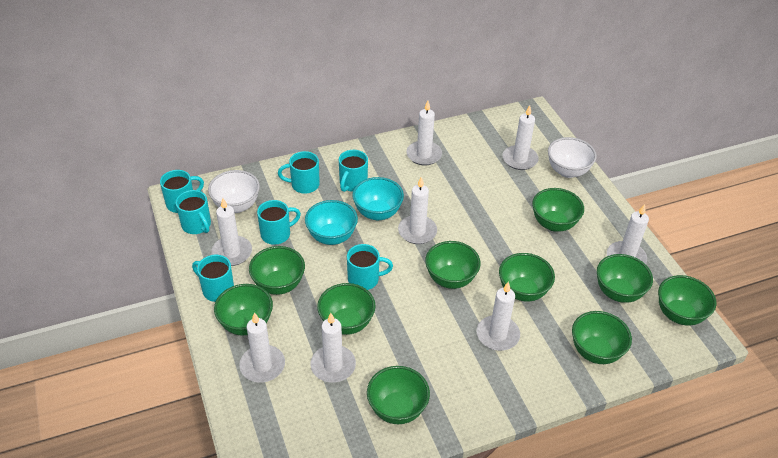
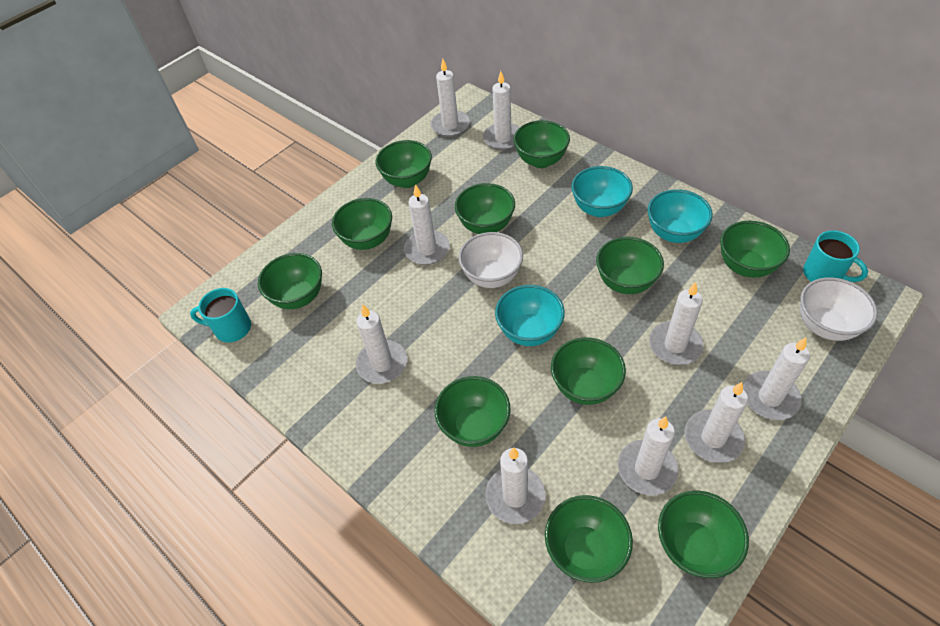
green bowl: 10 -> 11
turquoise bowl: 2 -> 3
turquoise mug: 7 -> 2
white candle: 8 -> 9

